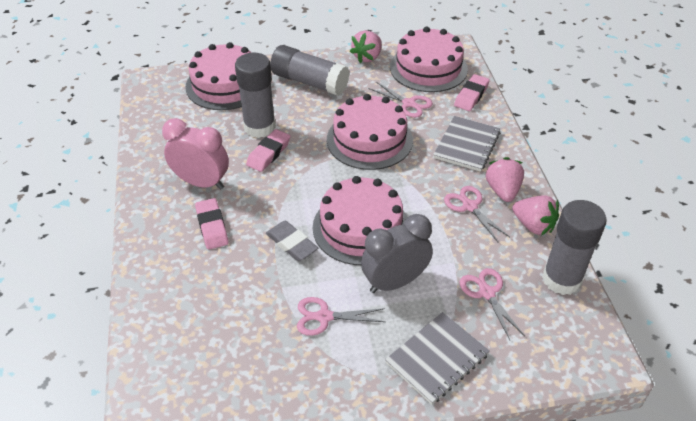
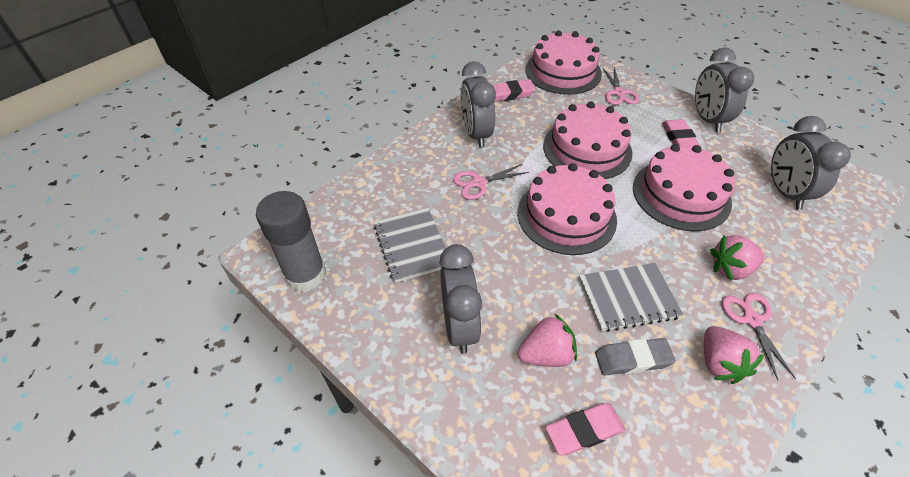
grey clock: 1 -> 4
grey glue stick: 3 -> 1
pink clock: 1 -> 0
pink scissors: 4 -> 3

